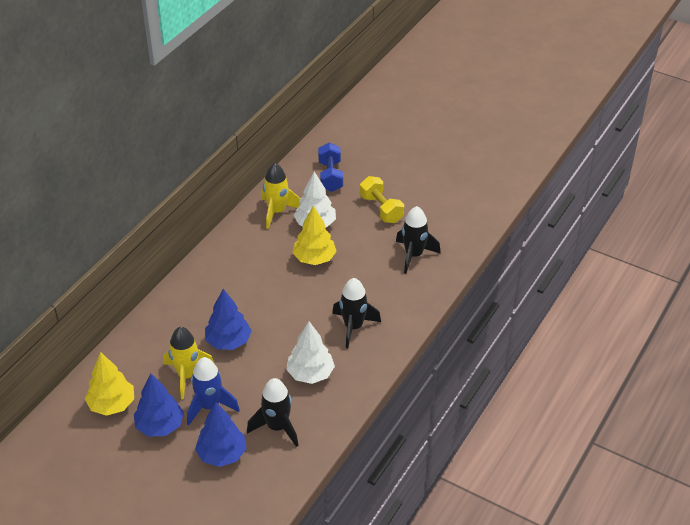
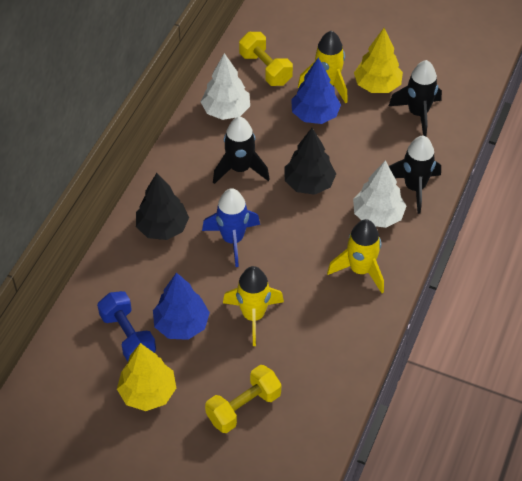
black tree: 0 -> 2
blue tree: 3 -> 2
yellow dumbbell: 1 -> 2
yellow rocket: 2 -> 3

